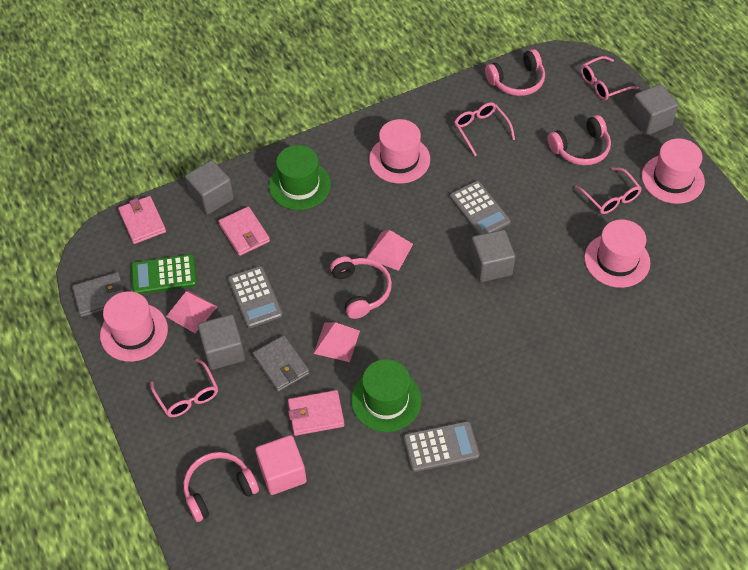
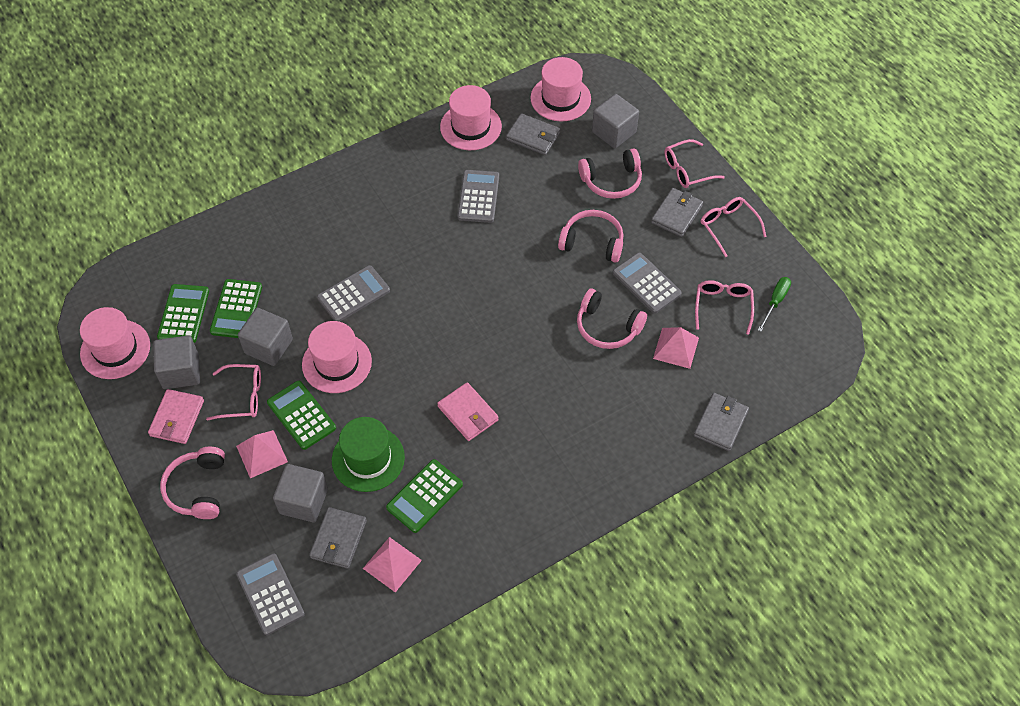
green calculator: 1 -> 4
green hat: 2 -> 1
green screwdriver: 0 -> 1
grey calculator: 3 -> 4
grey wallet: 2 -> 4
pink cube: 1 -> 0
pink wallet: 3 -> 2

